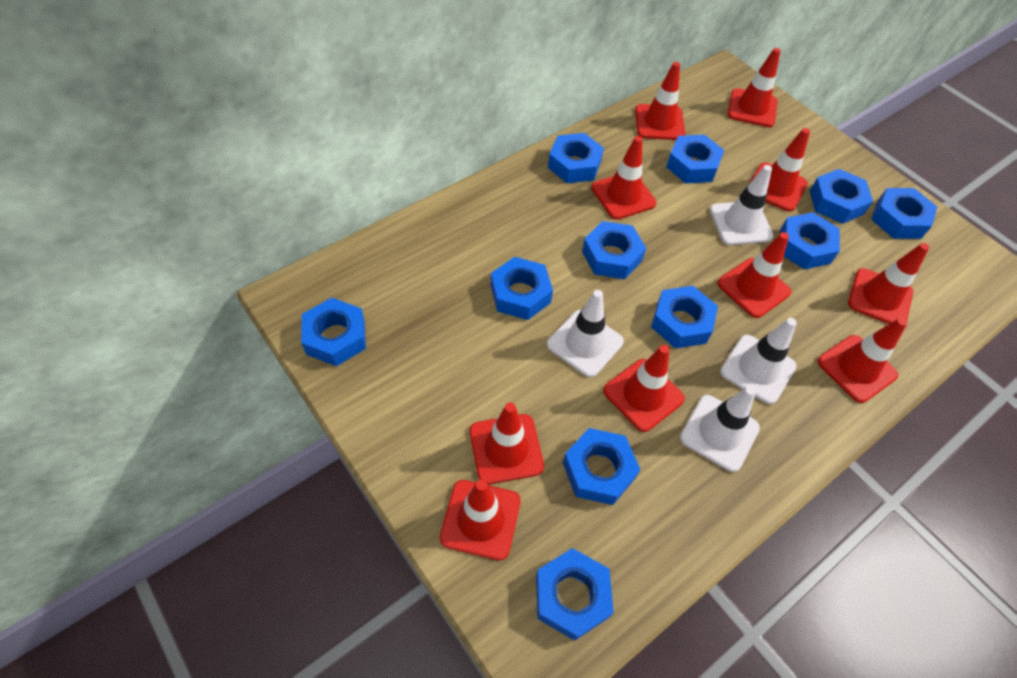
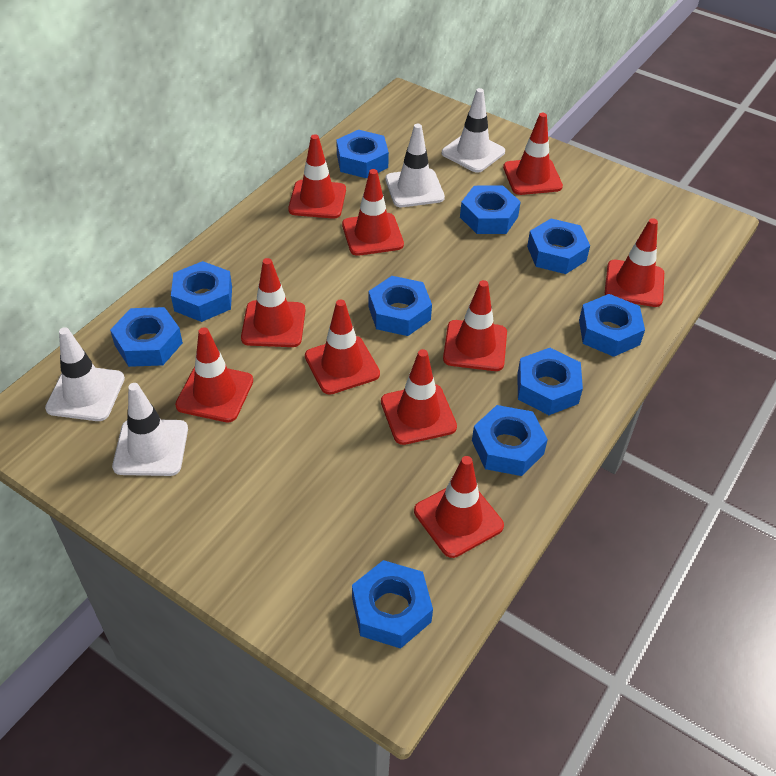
blue nut: 11 -> 10

